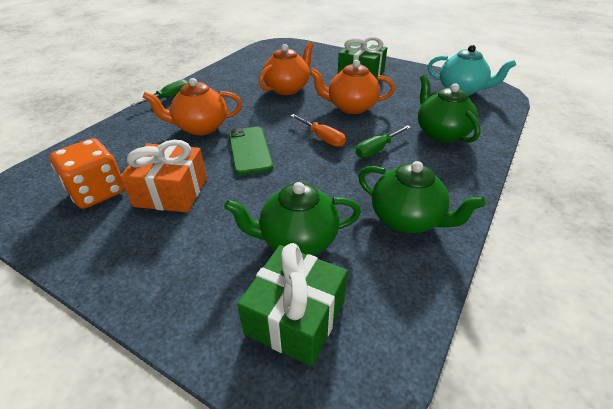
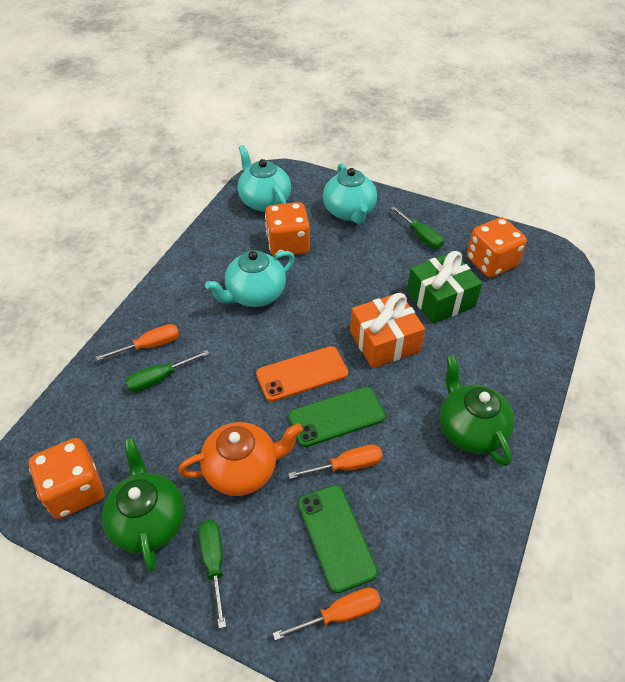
green gift: 2 -> 1
green phone: 1 -> 2
green screwdriver: 2 -> 3
green teapot: 3 -> 2
orange dice: 1 -> 3
orange phone: 0 -> 1
orange screwdriver: 1 -> 3
orange teapot: 3 -> 1
turquoise teapot: 1 -> 3

